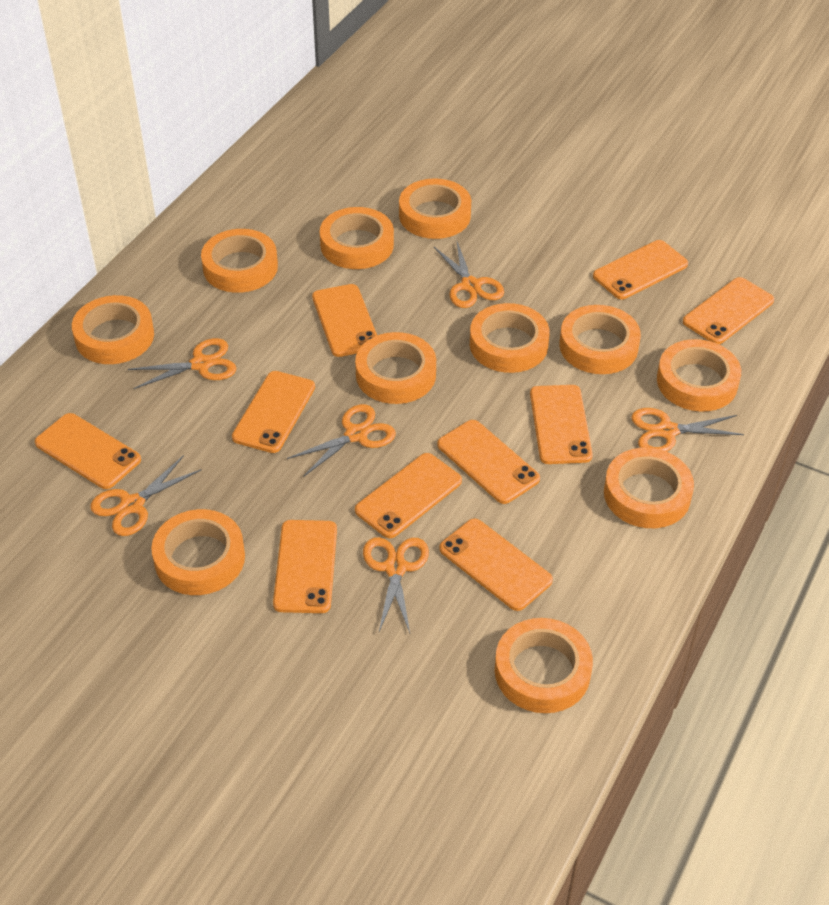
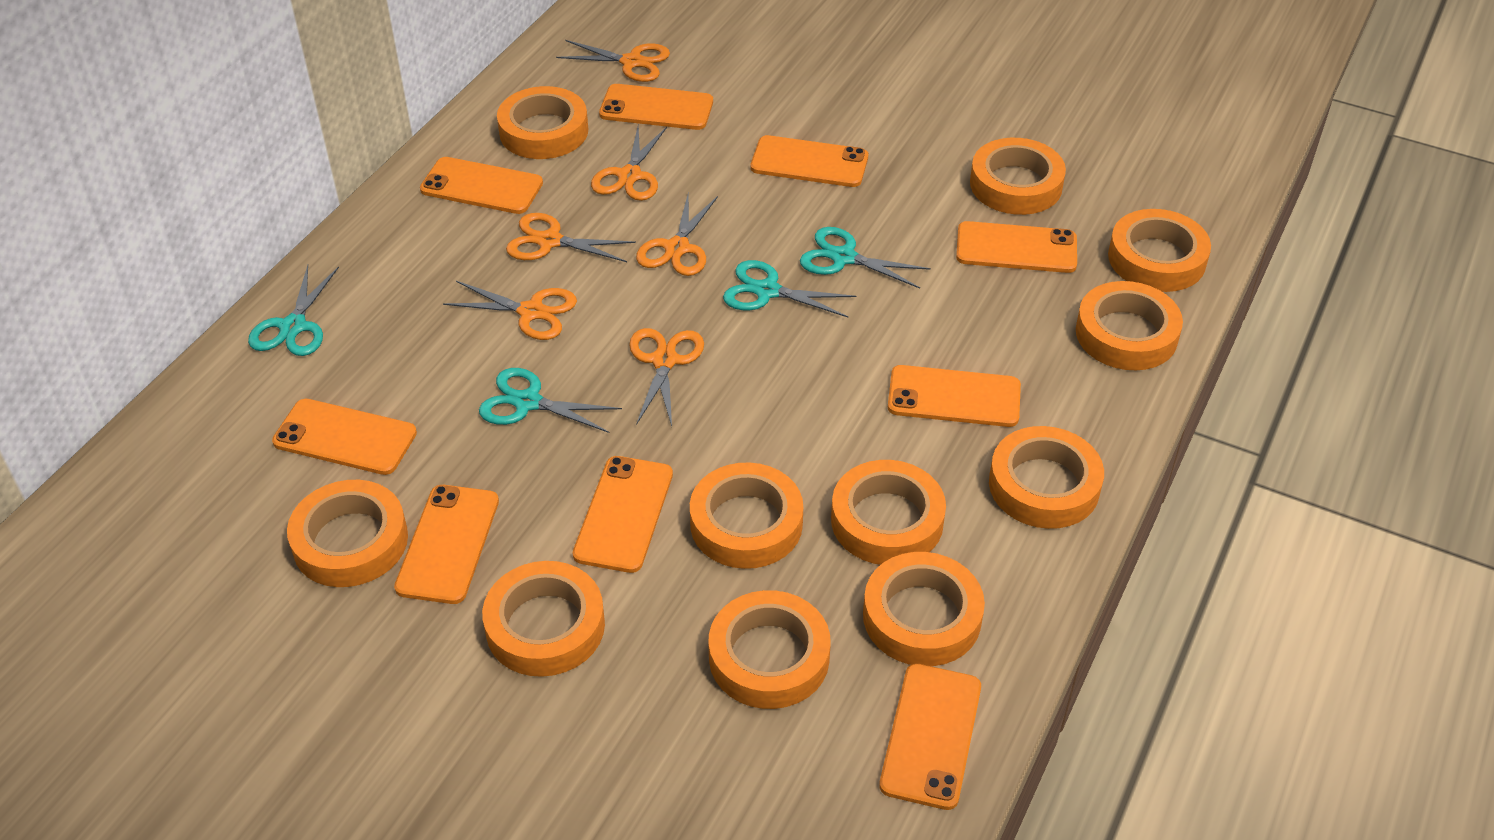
orange phone: 10 -> 9
turquoise scissors: 0 -> 4

